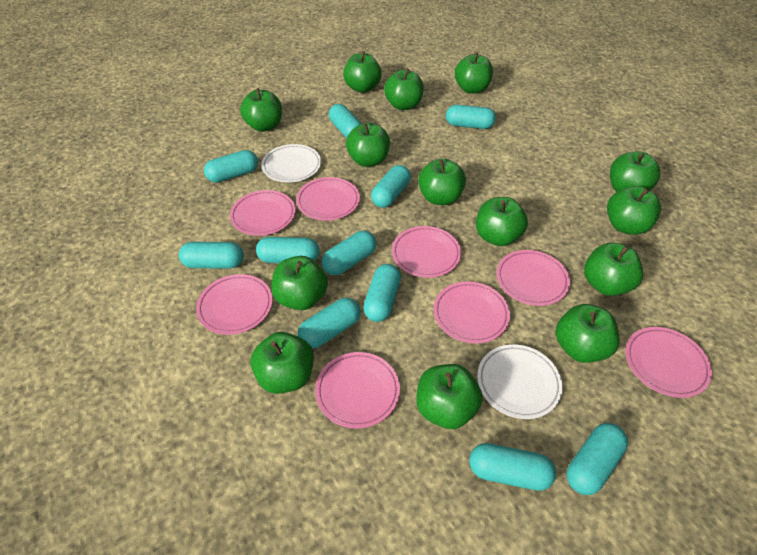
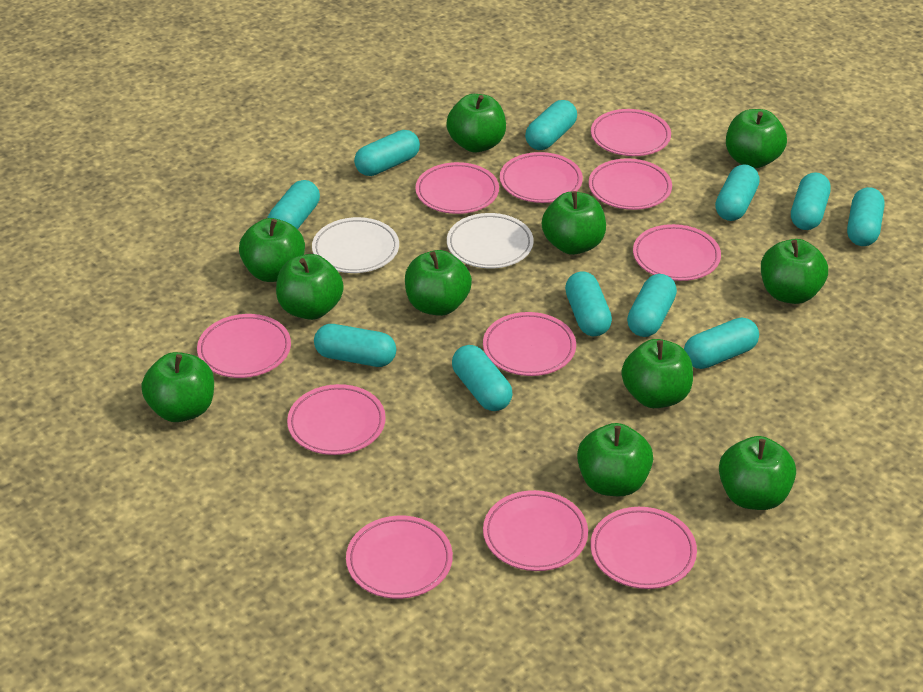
green apple: 14 -> 11
pink plate: 8 -> 11

